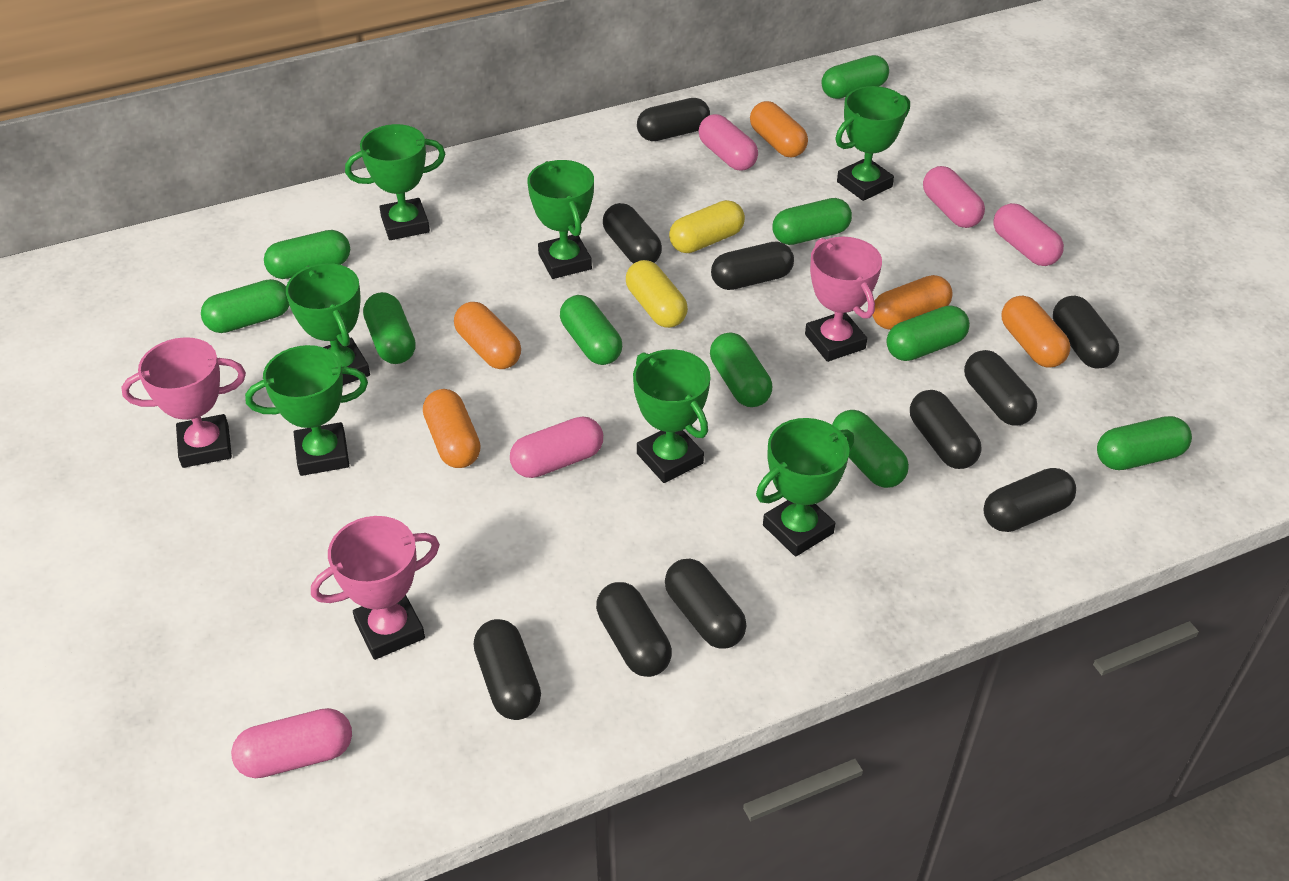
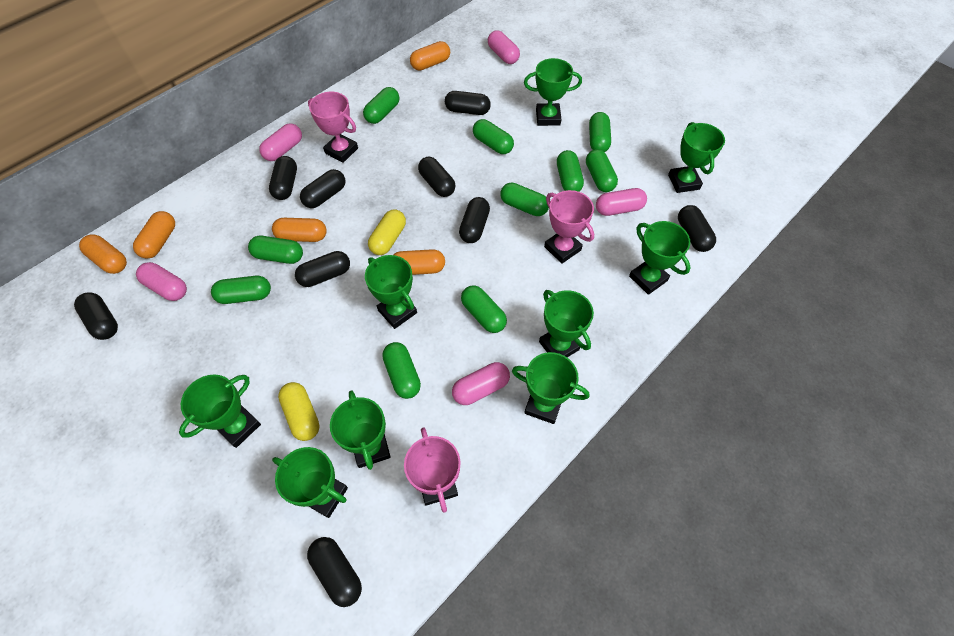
black capsule: 10 -> 9
green trophy: 7 -> 9

